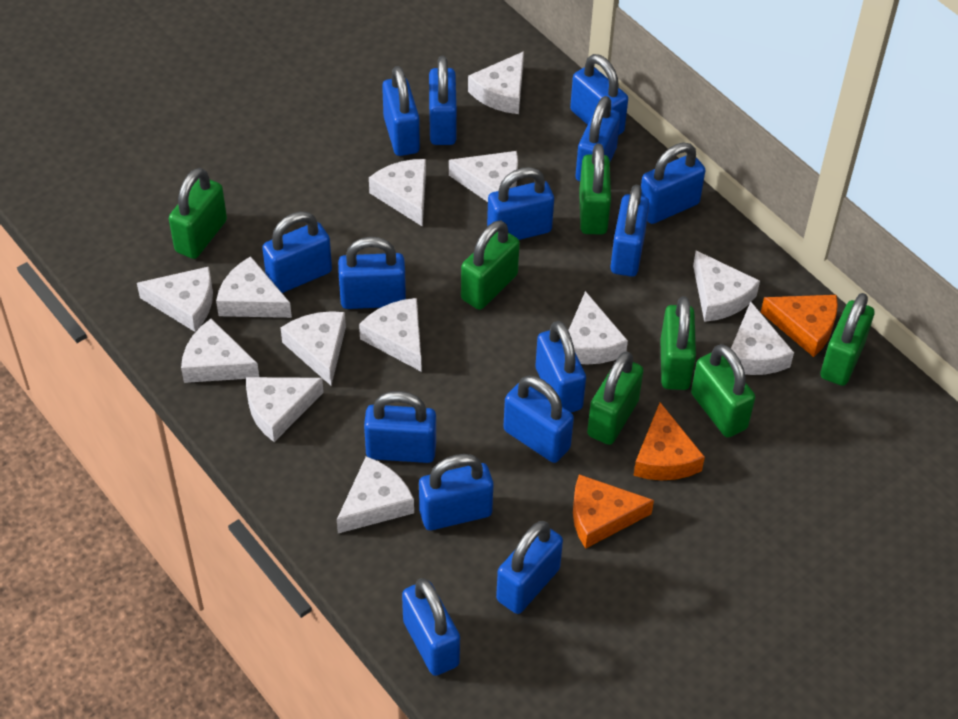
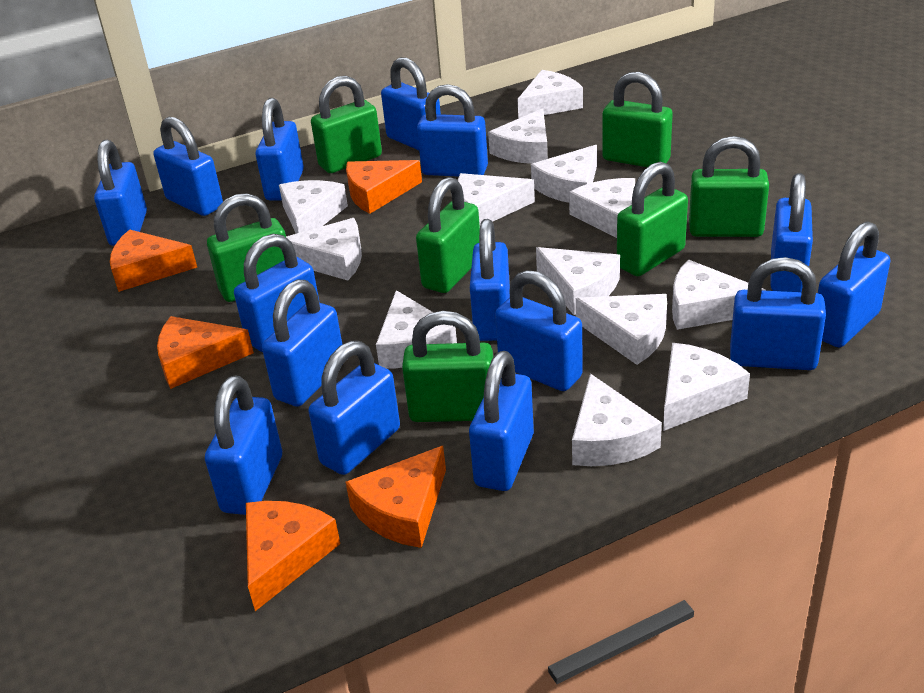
orange cheese: 3 -> 5

